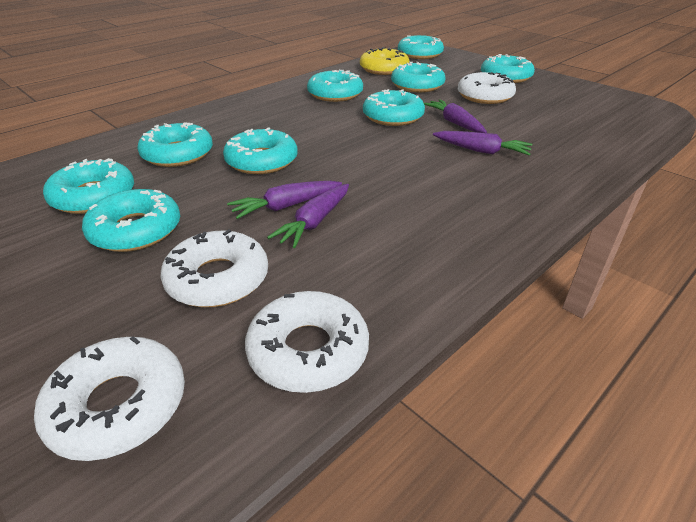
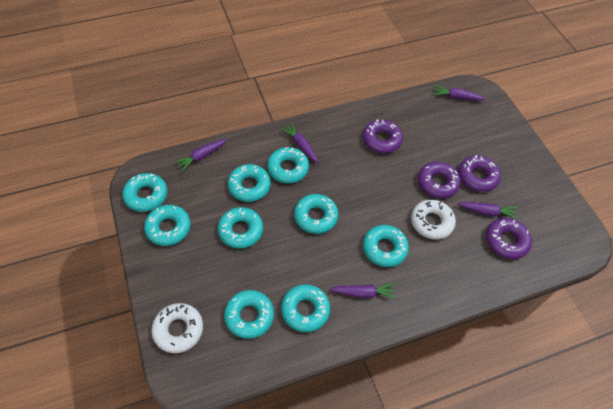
purple carrot: 4 -> 5
purple donut: 0 -> 4
white donut: 4 -> 2
yellow donut: 1 -> 0

